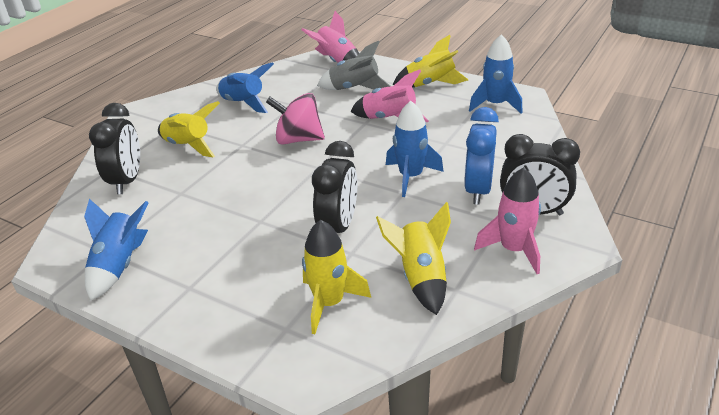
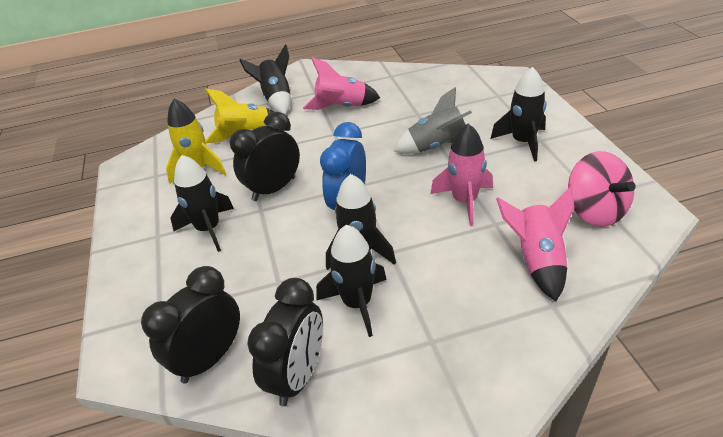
black rocket: 0 -> 5
blue rocket: 4 -> 0
yellow rocket: 4 -> 2

